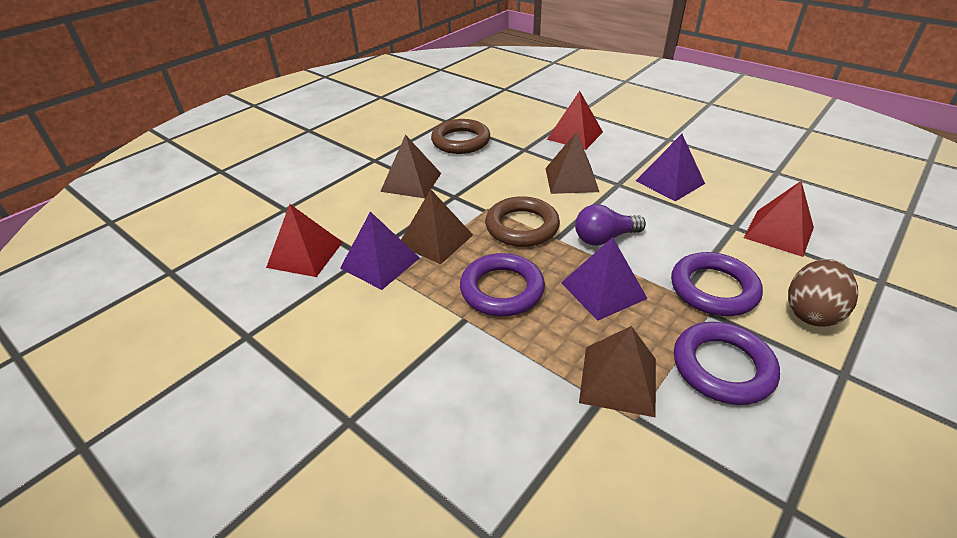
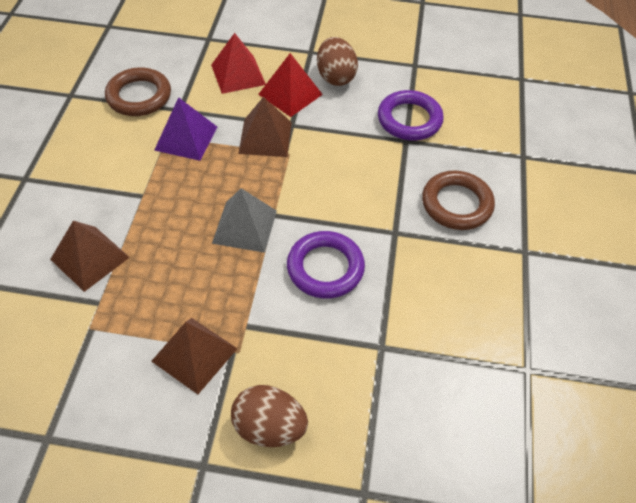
brown egg: 1 -> 2
brown pyramid: 4 -> 3
grey pyramid: 0 -> 1
purple light bulb: 1 -> 0
purple pyramid: 3 -> 1
purple ring: 3 -> 2
red pyramid: 3 -> 2

